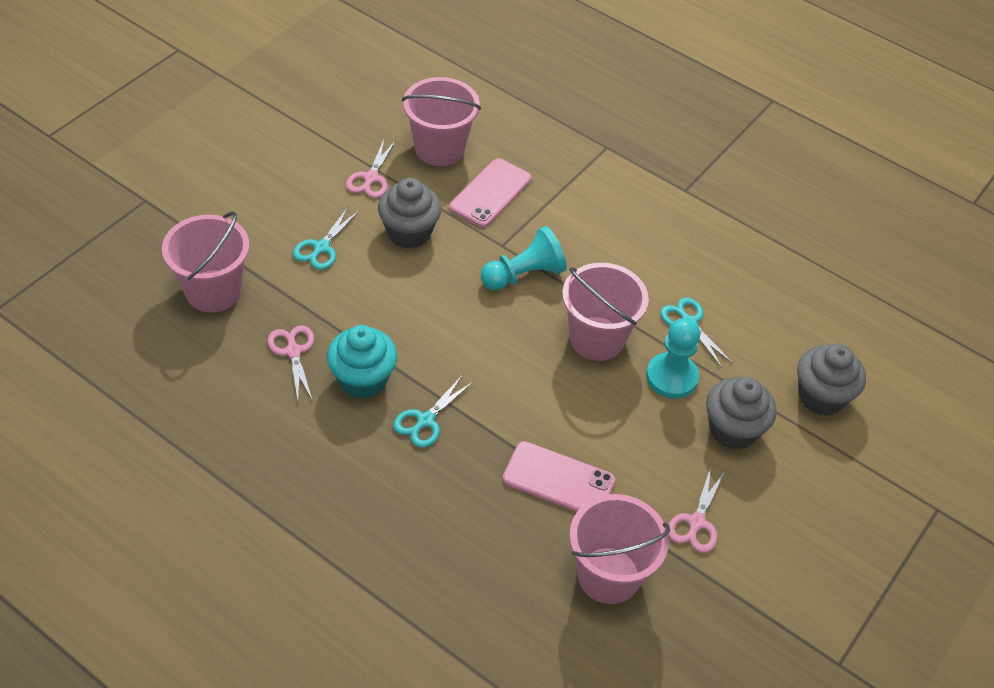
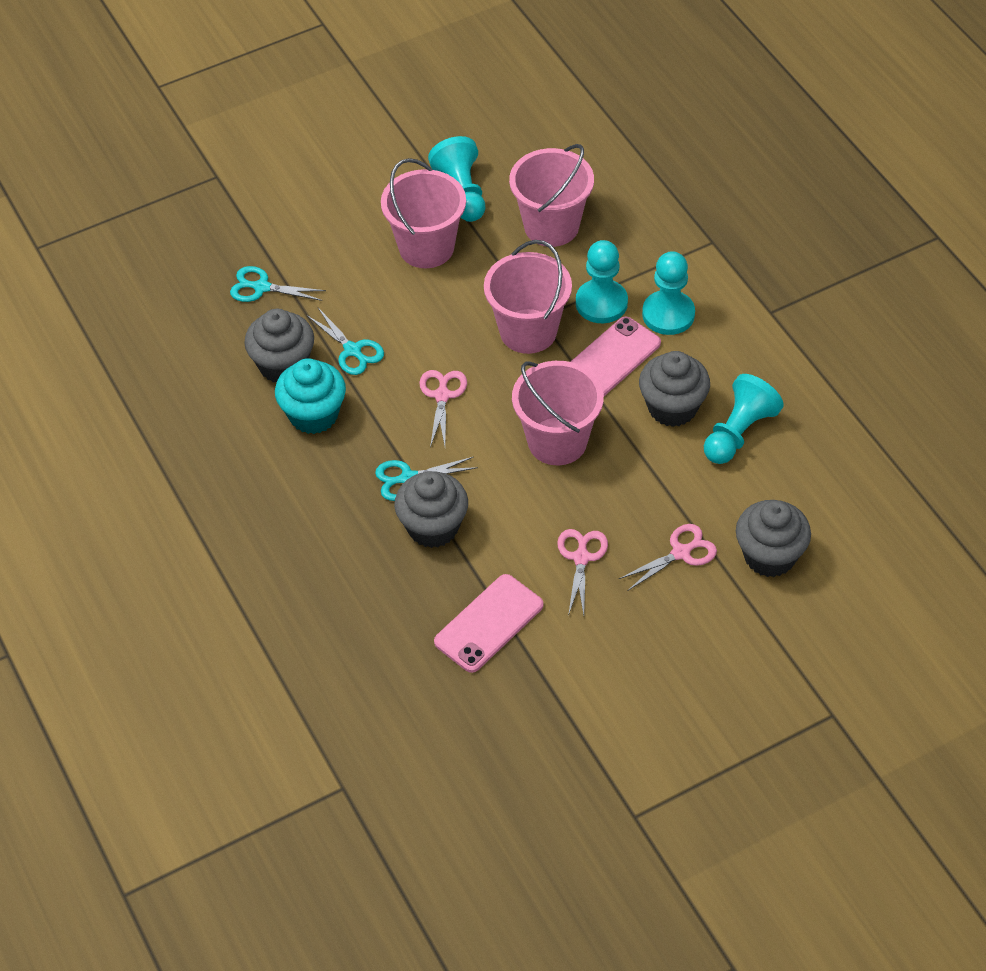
grey cupcake: 3 -> 4
turquoise pawn: 2 -> 4

